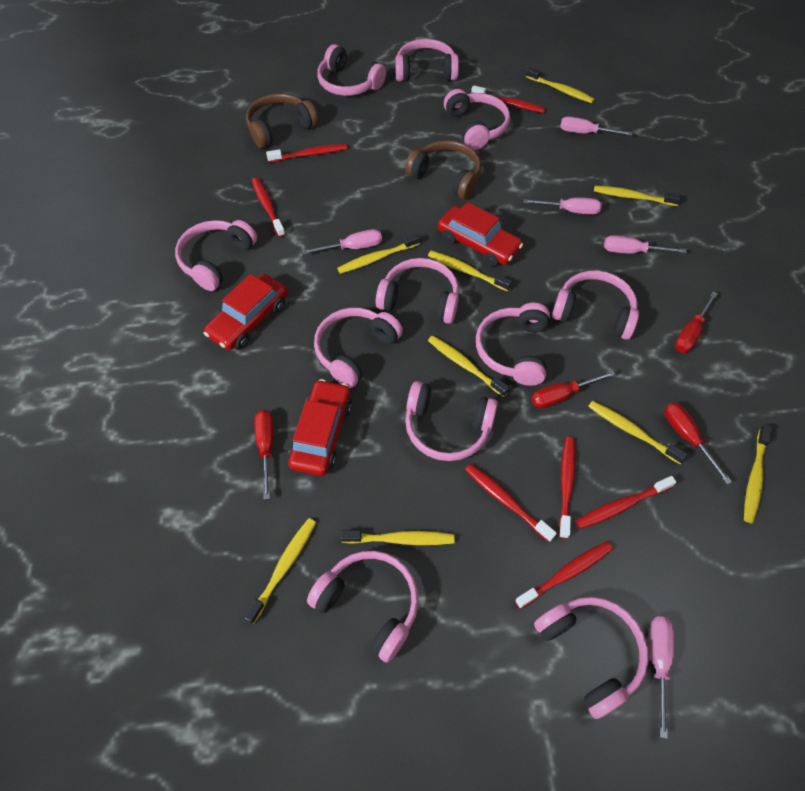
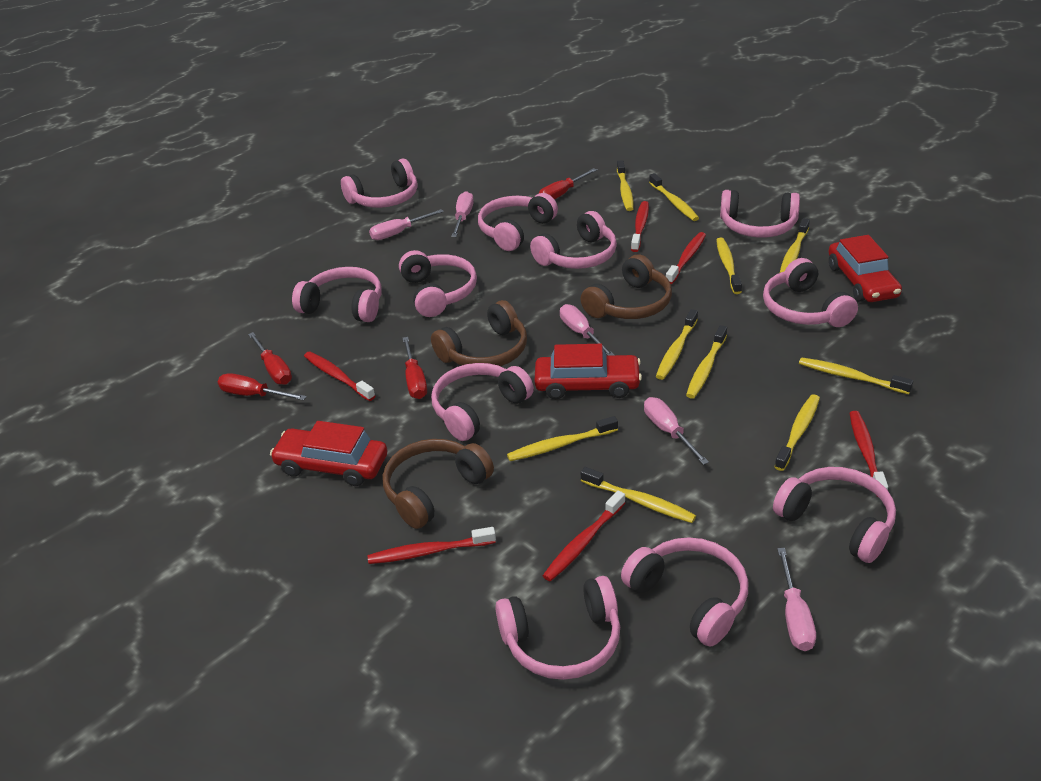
brown headphones: 2 -> 3
red toothbrush: 7 -> 6
yellow toothbrush: 9 -> 10

